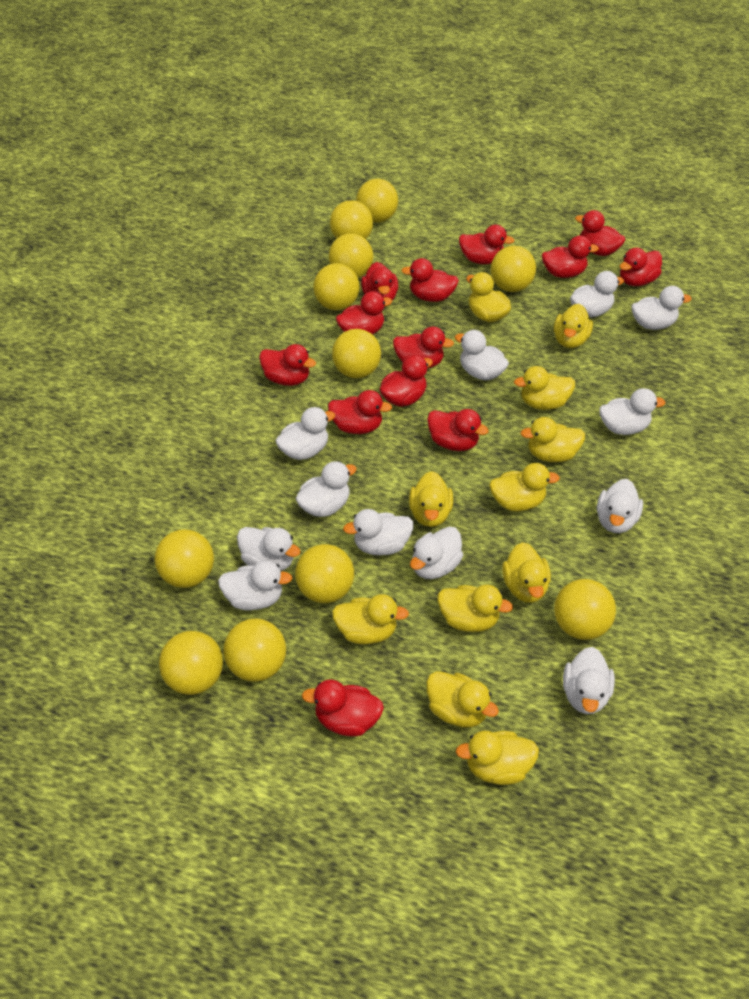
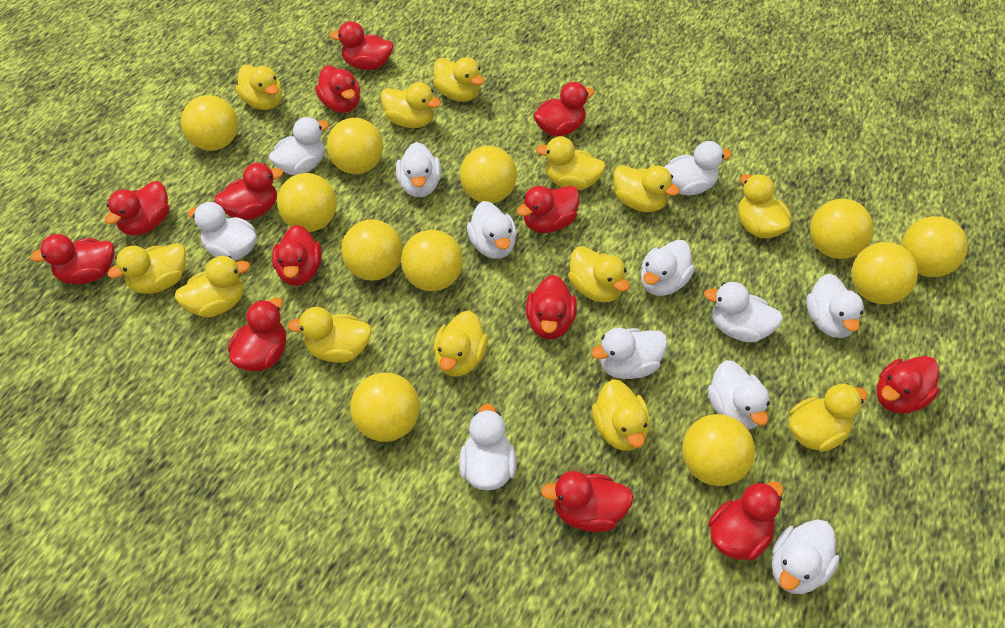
yellow duck: 11 -> 13

